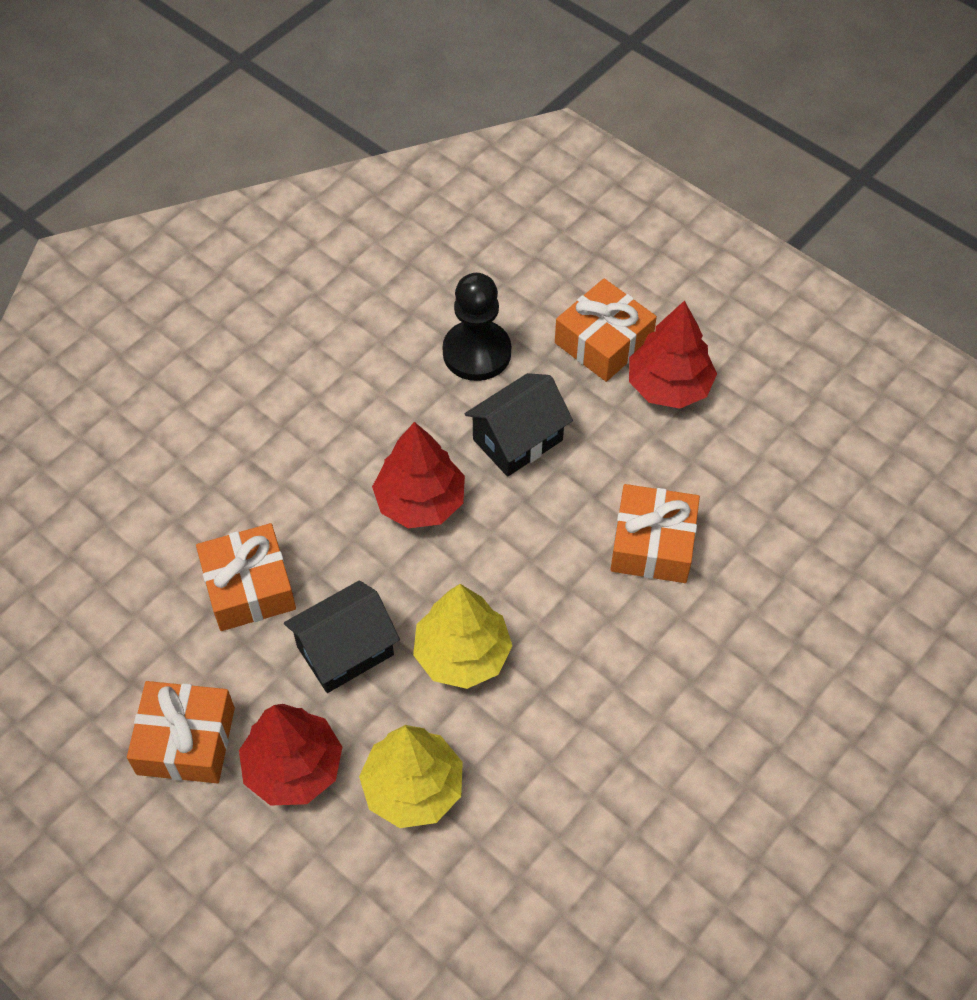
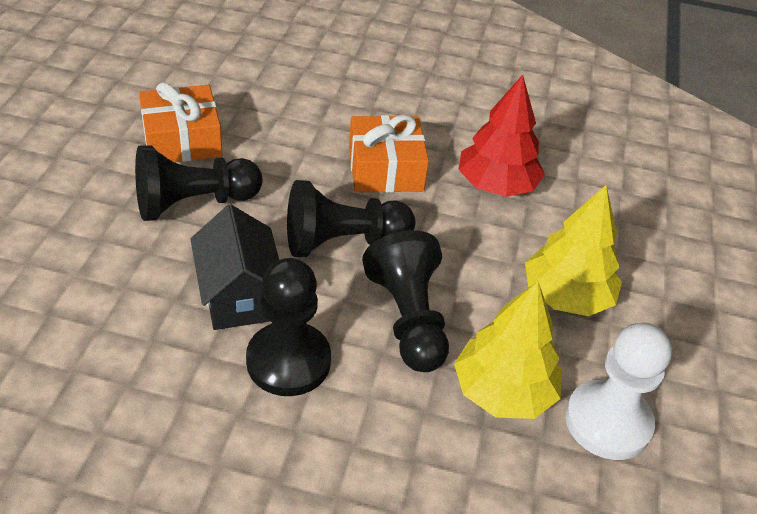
black house: 2 -> 1
black pawn: 1 -> 4
orange gift: 4 -> 2
red tree: 3 -> 1
white pawn: 0 -> 1

